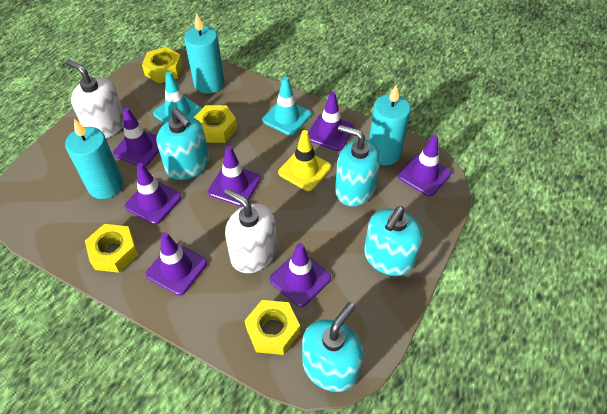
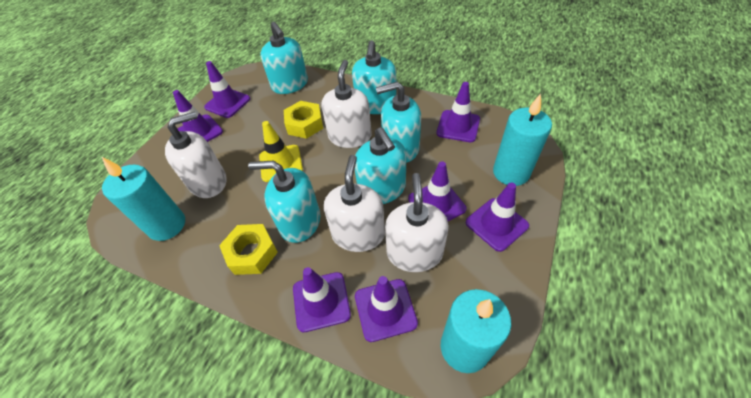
turquoise soap dispenser: 4 -> 5
turquoise traffic cone: 2 -> 0
white soap dispenser: 2 -> 4
yellow nut: 4 -> 2

